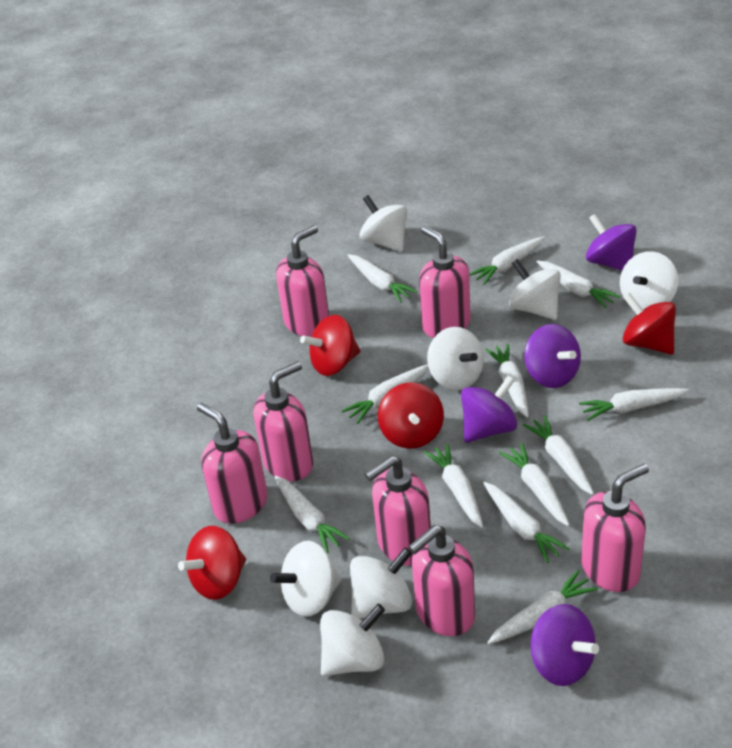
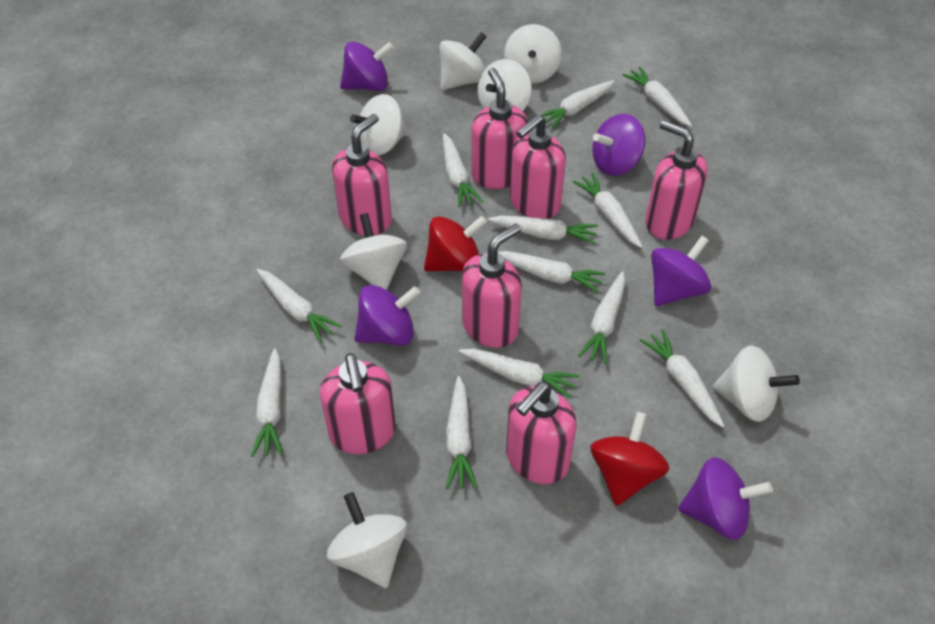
purple spinning top: 4 -> 5
red spinning top: 4 -> 2

